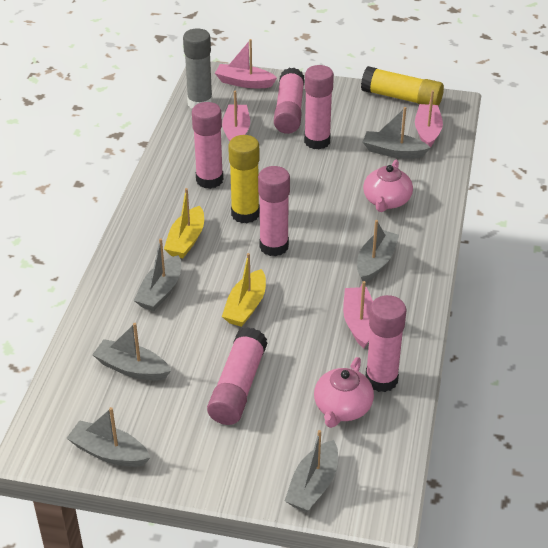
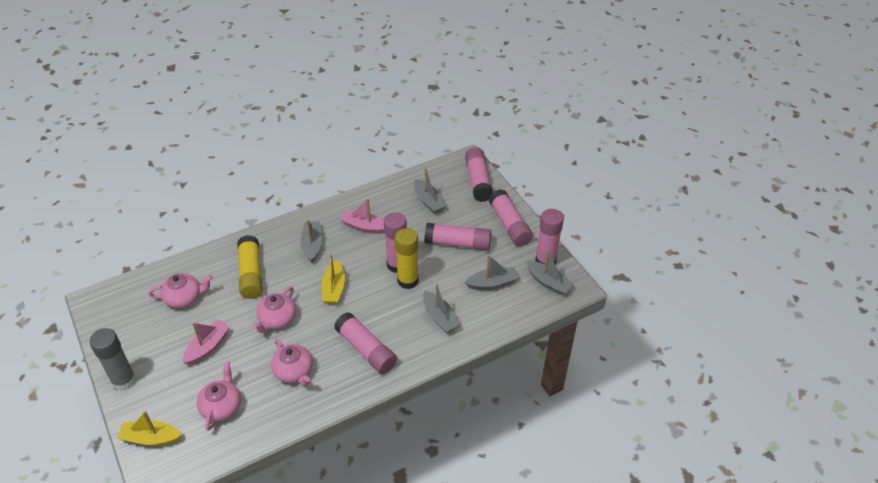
grey boat: 6 -> 5
pink boat: 4 -> 2
pink teapot: 2 -> 4

